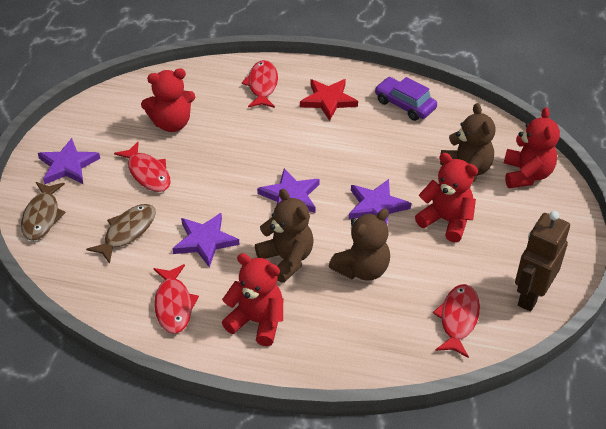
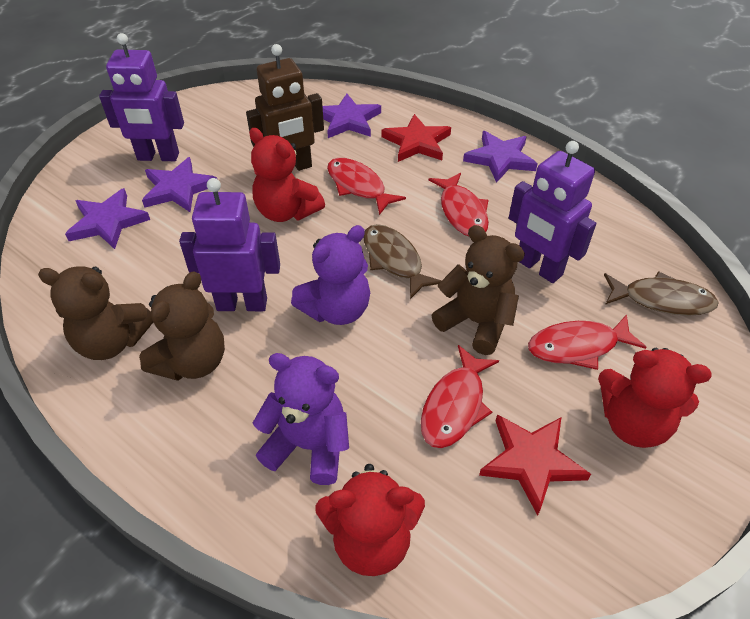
purple car: 1 -> 0
purple robot: 0 -> 3
purple teddy bear: 0 -> 2
red star: 1 -> 2
red teddy bear: 4 -> 3

